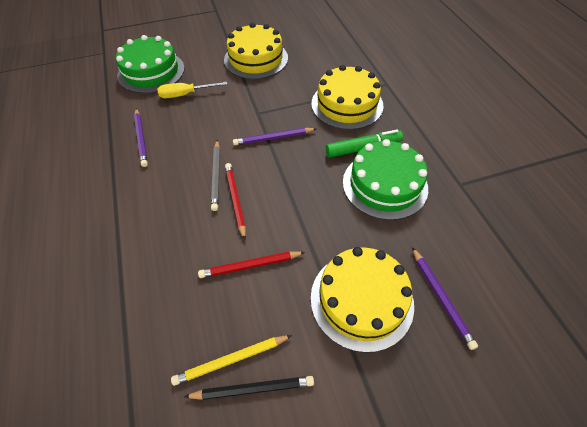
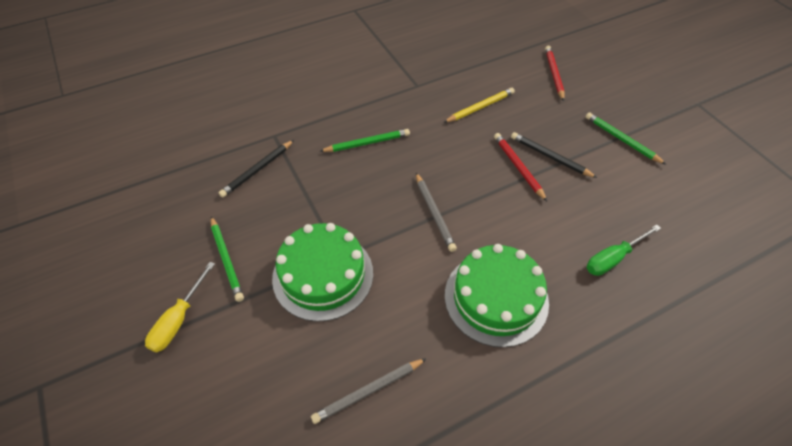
black pencil: 1 -> 2
green marker: 1 -> 0
green pencil: 0 -> 3
green screwdriver: 0 -> 1
grey pencil: 1 -> 2
purple pencil: 3 -> 0
yellow cake: 3 -> 0

